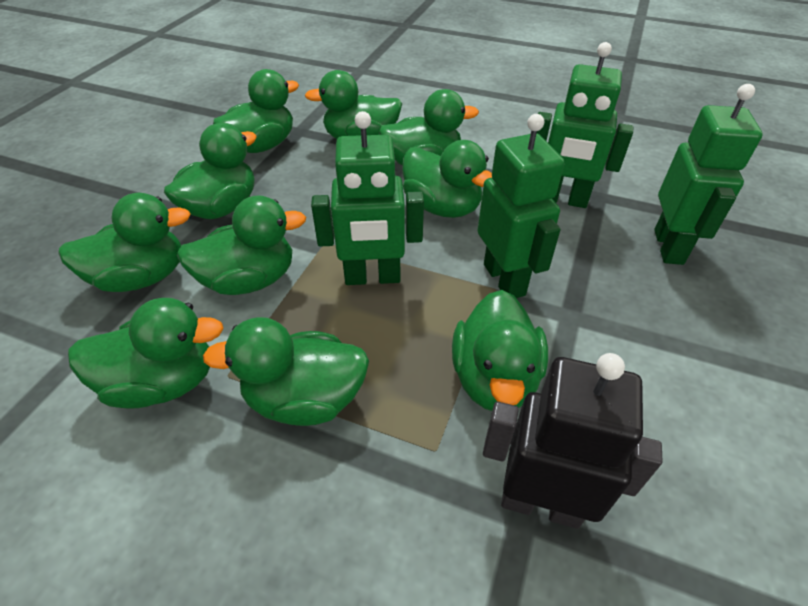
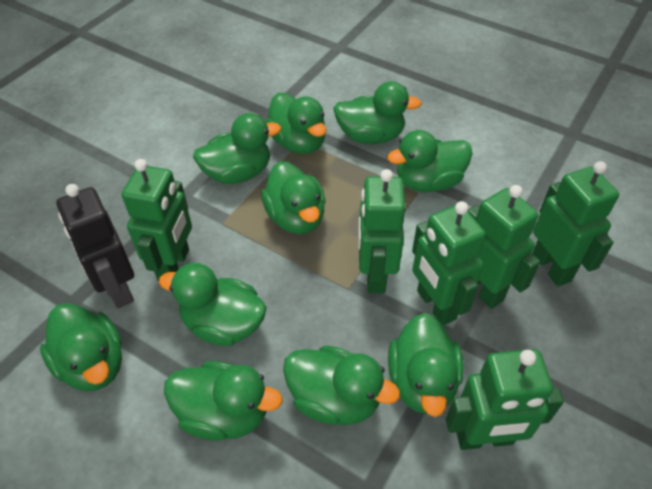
green robot: 4 -> 6

